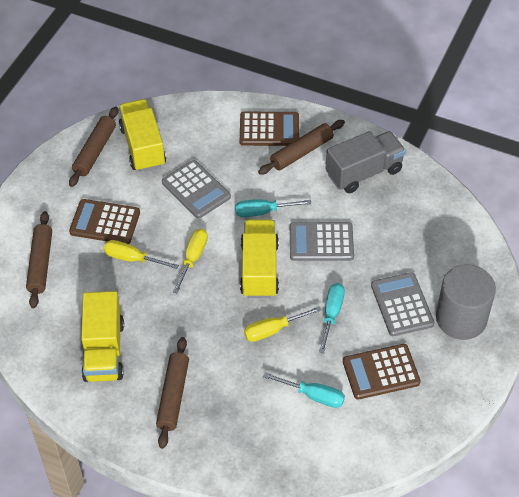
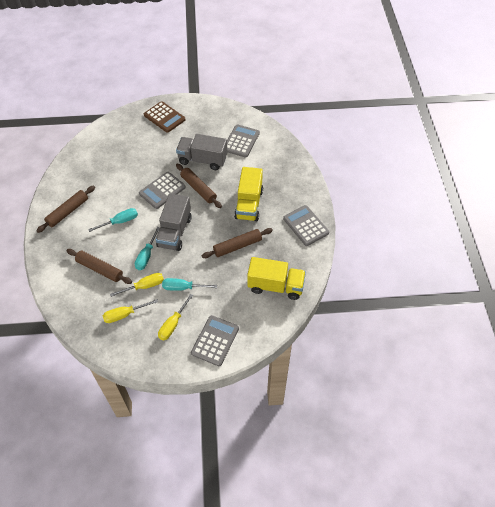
brown calculator: 3 -> 1
grey calculator: 3 -> 4
grey cylinder: 1 -> 0
grey truck: 1 -> 2
yellow truck: 3 -> 2

